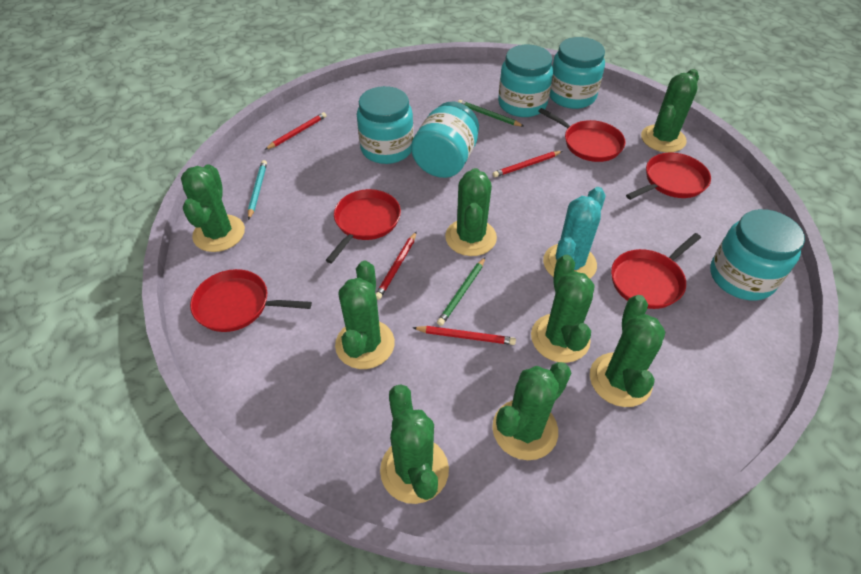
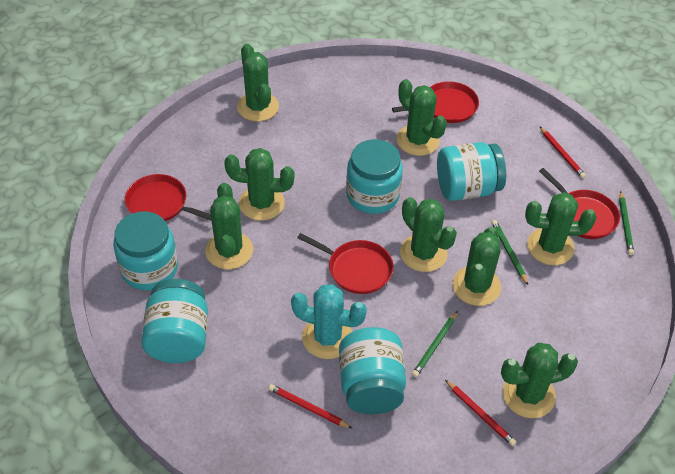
green pencil: 2 -> 3
red pan: 5 -> 4
red pencil: 4 -> 3
turquoise pencil: 1 -> 0

